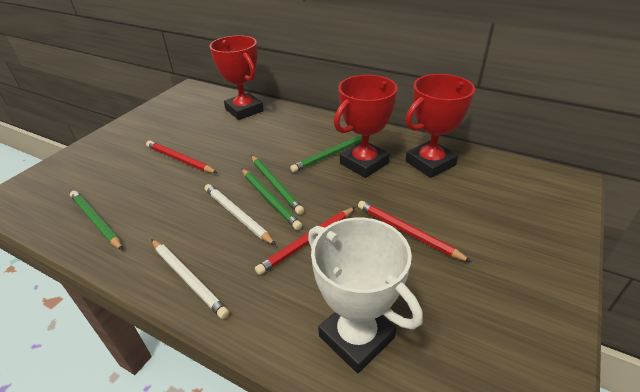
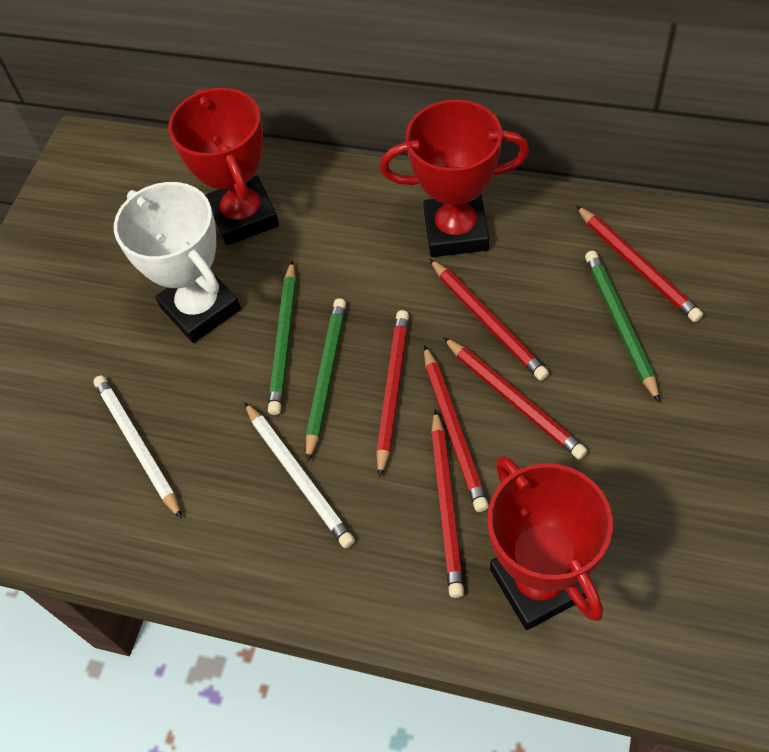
green pencil: 4 -> 3
red pencil: 3 -> 6

